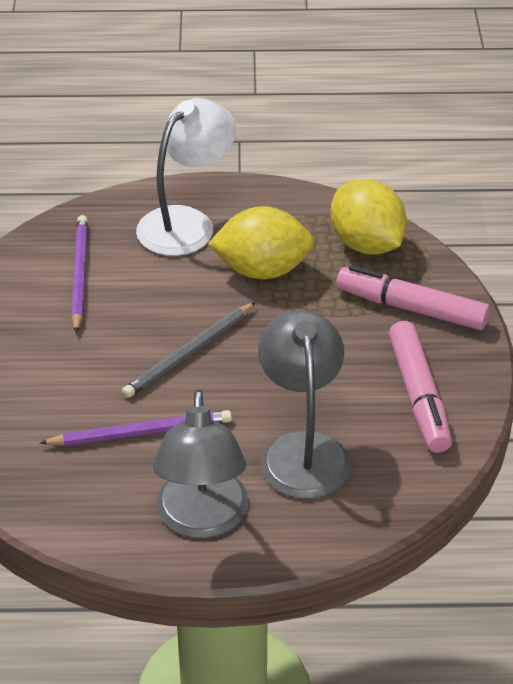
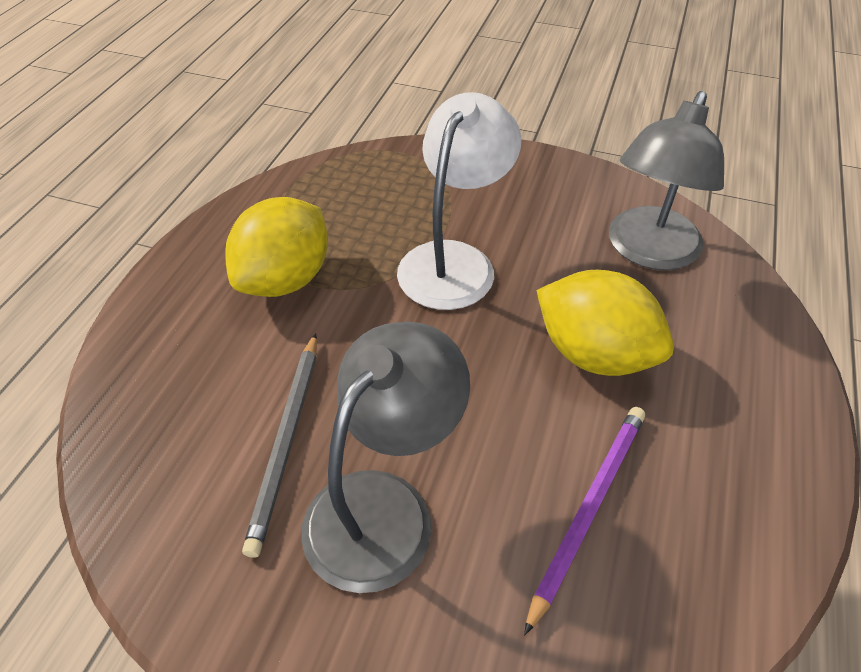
pink marker: 2 -> 0
purple pencil: 2 -> 1

